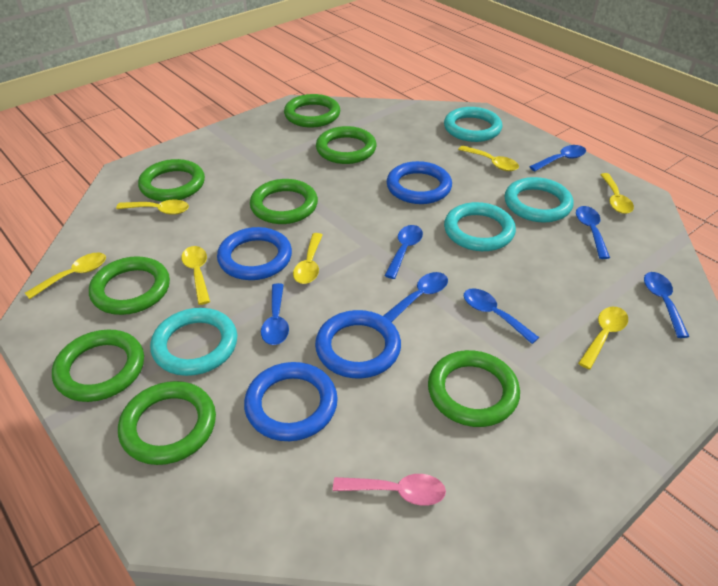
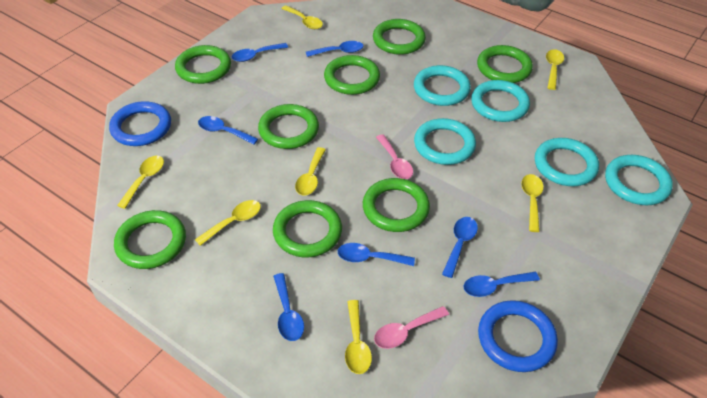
blue ring: 4 -> 2
pink spoon: 1 -> 2
turquoise ring: 4 -> 5

